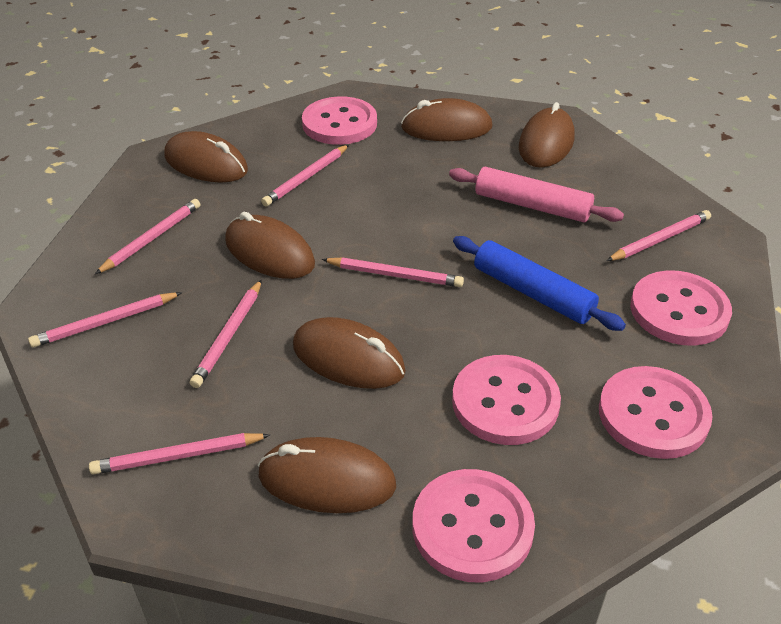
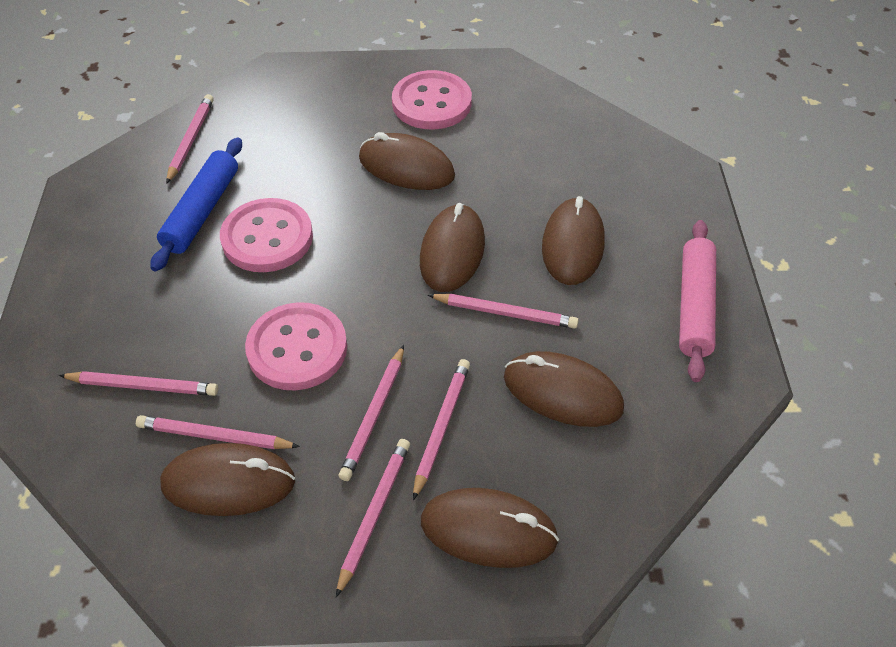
pink button: 5 -> 3

